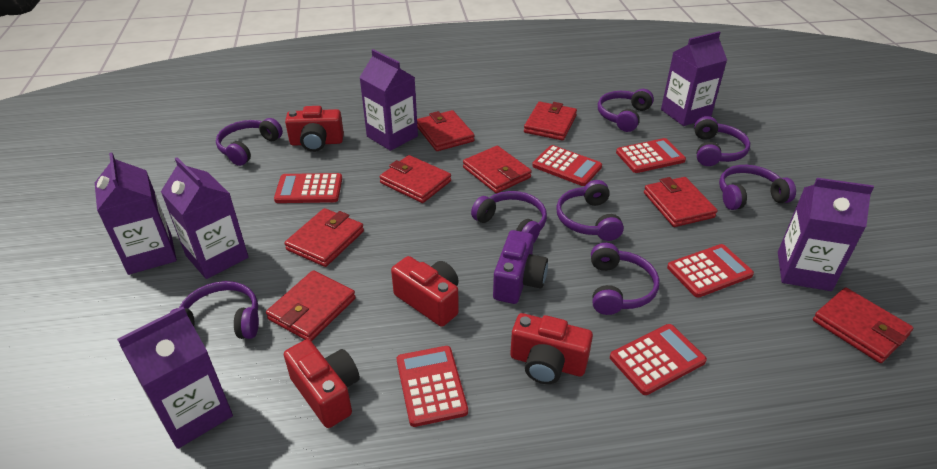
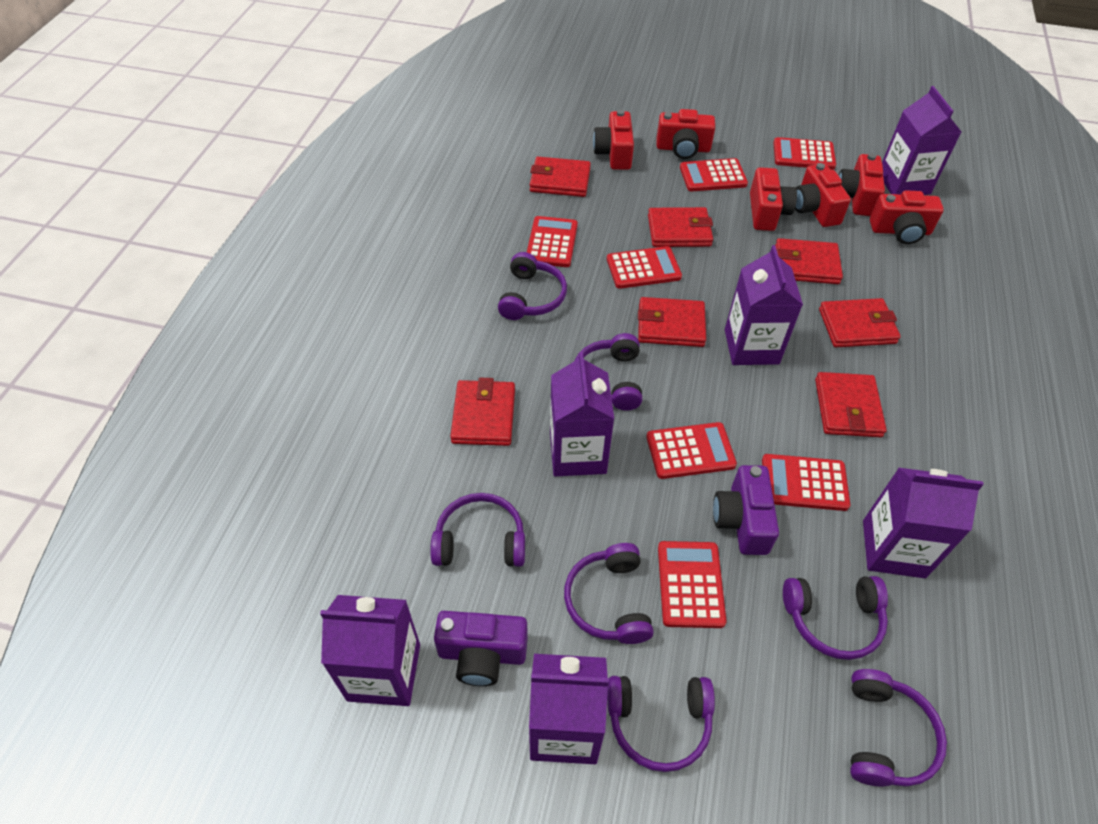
purple camera: 1 -> 2
purple headphones: 8 -> 7
red calculator: 6 -> 7
red camera: 4 -> 6
red wallet: 8 -> 7

